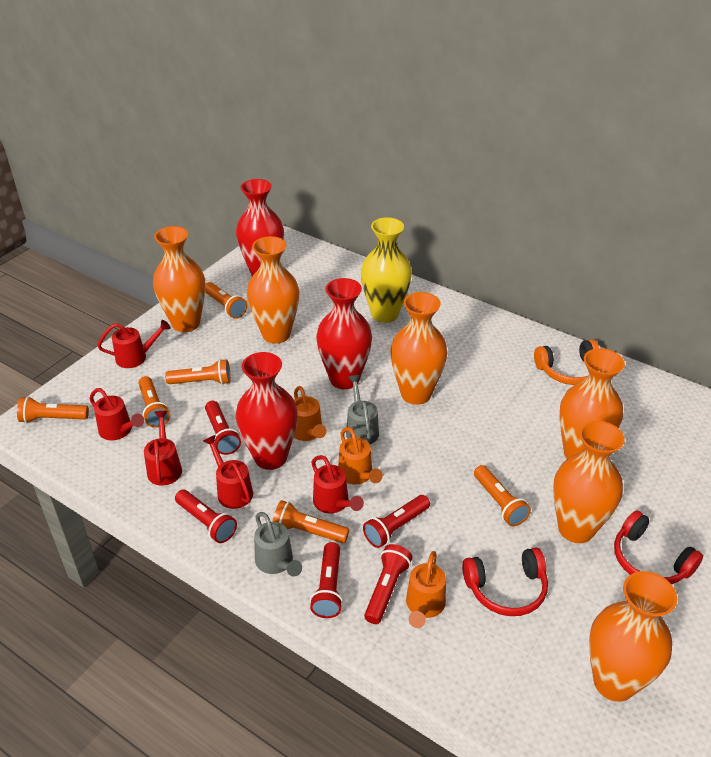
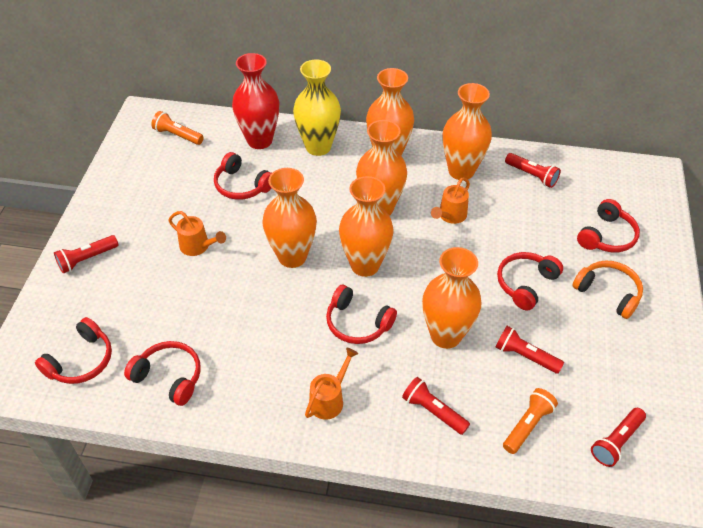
grey watering can: 2 -> 0
orange flashlight: 6 -> 2
red headphones: 2 -> 6
red vase: 3 -> 1
red watering can: 5 -> 0

